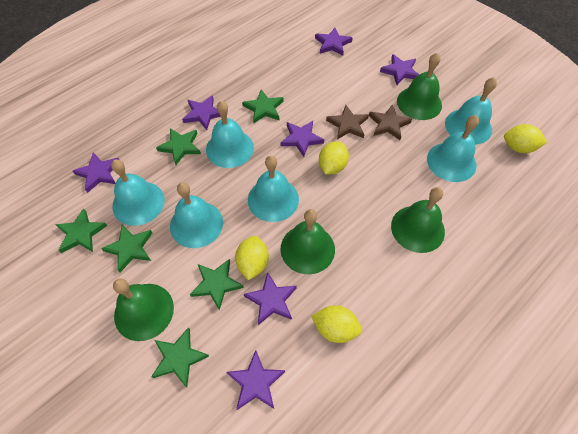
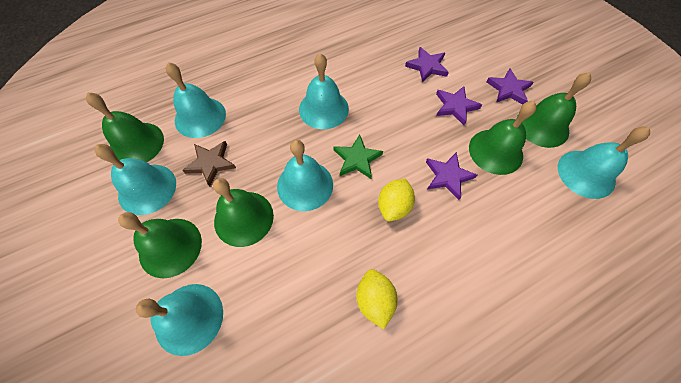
brown star: 2 -> 1
green bell: 4 -> 5
green star: 6 -> 1
purple star: 7 -> 4
yellow lemon: 4 -> 2

